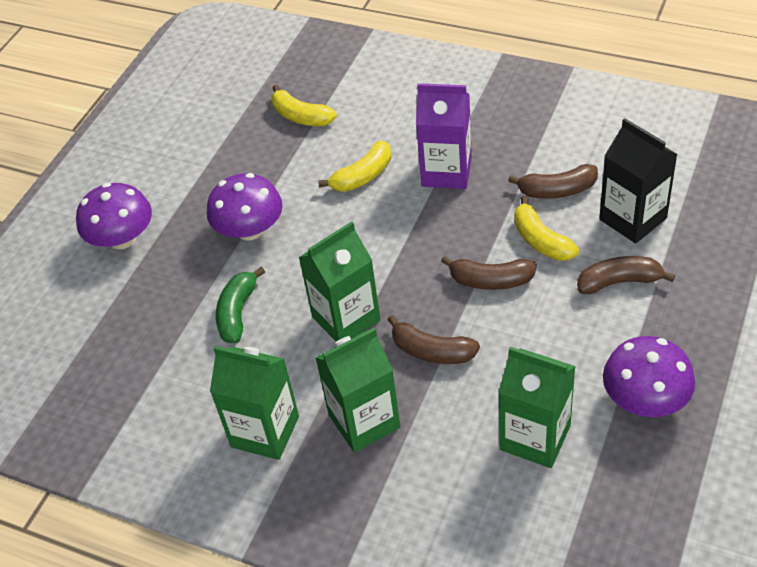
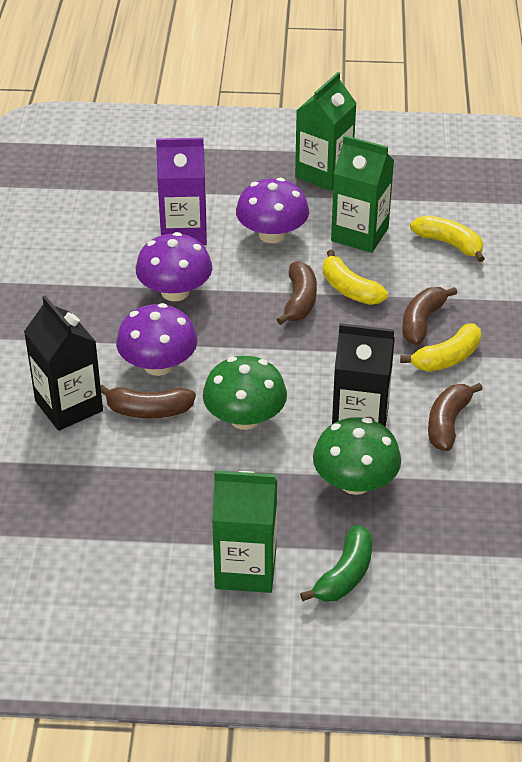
black carton: 1 -> 2
green carton: 4 -> 3
green mushroom: 0 -> 2

